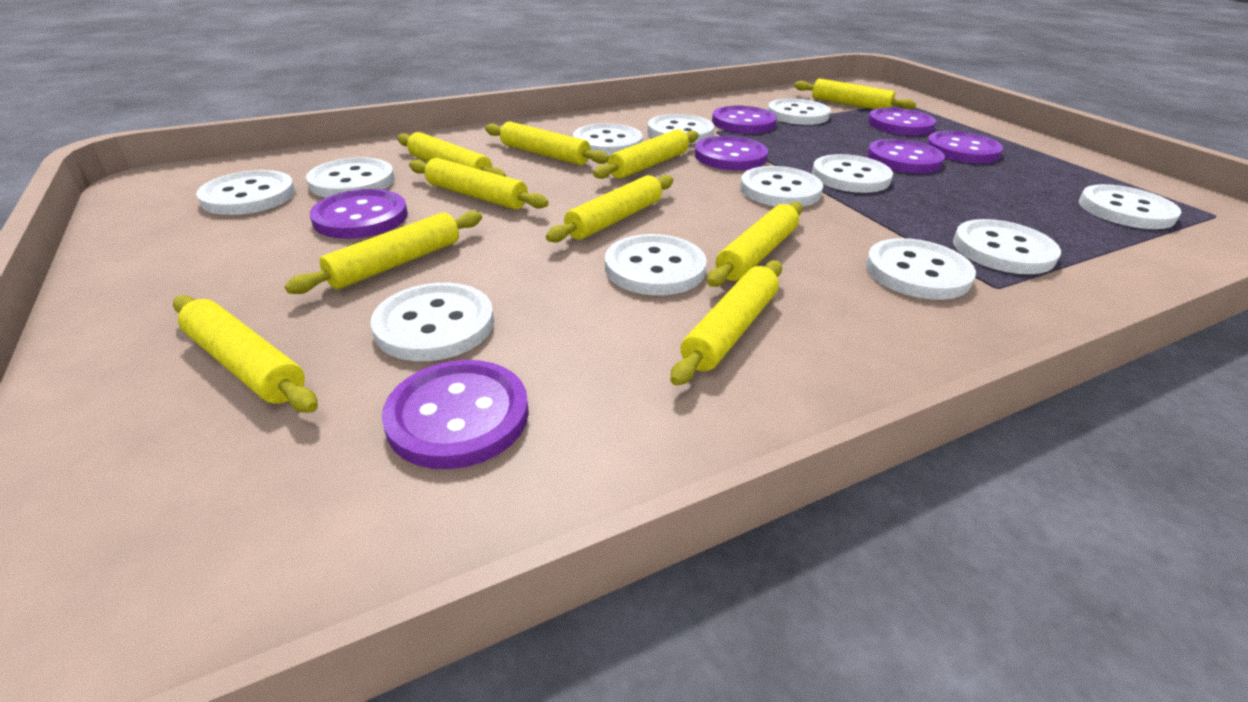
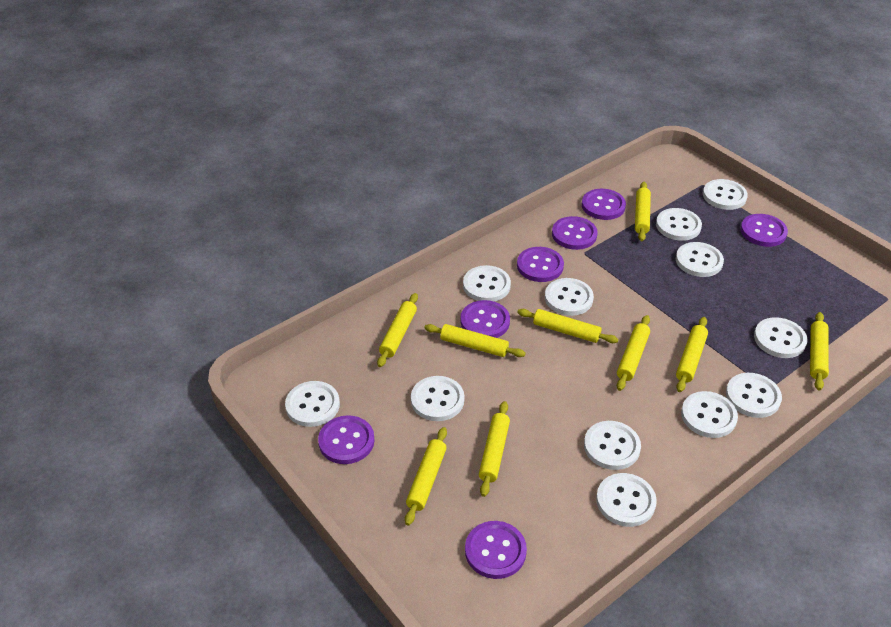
yellow rolling pin: 10 -> 9

